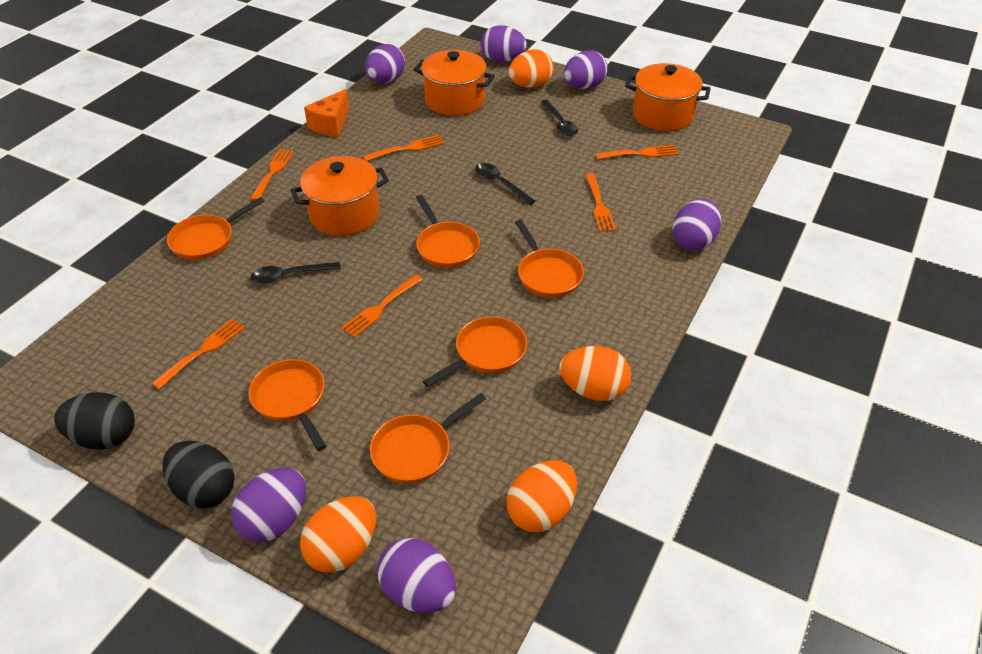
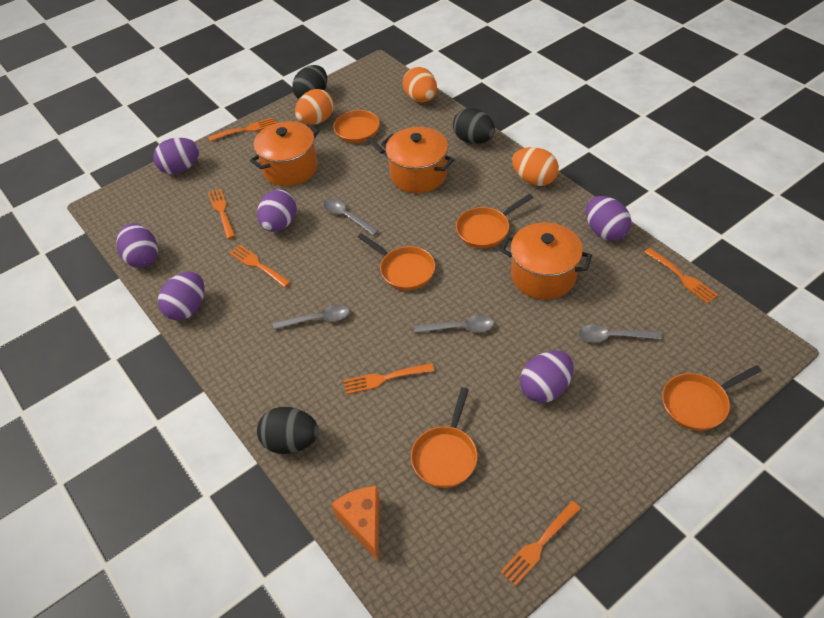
black egg: 2 -> 3
black spoon: 3 -> 0
grey spoon: 0 -> 4
orange egg: 4 -> 3
orange pan: 6 -> 5

